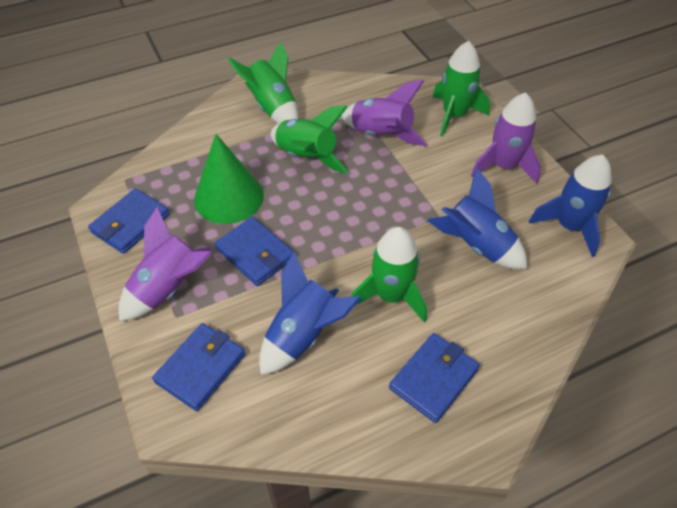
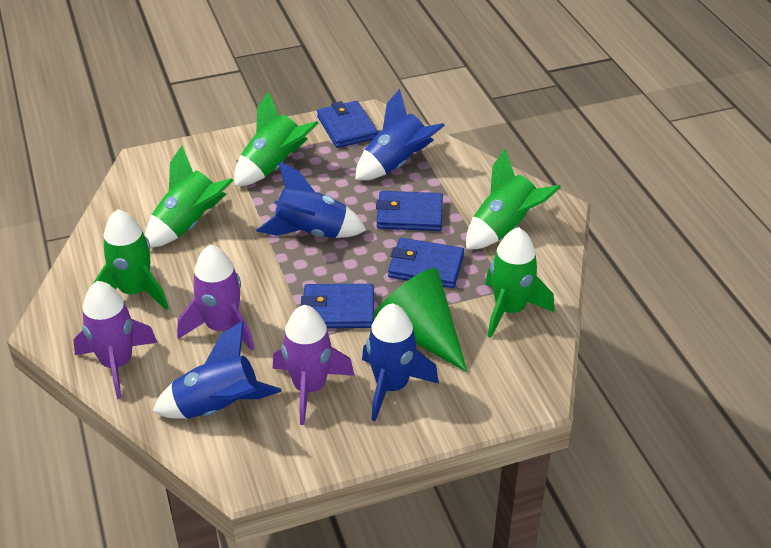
blue rocket: 3 -> 4
green rocket: 4 -> 5

